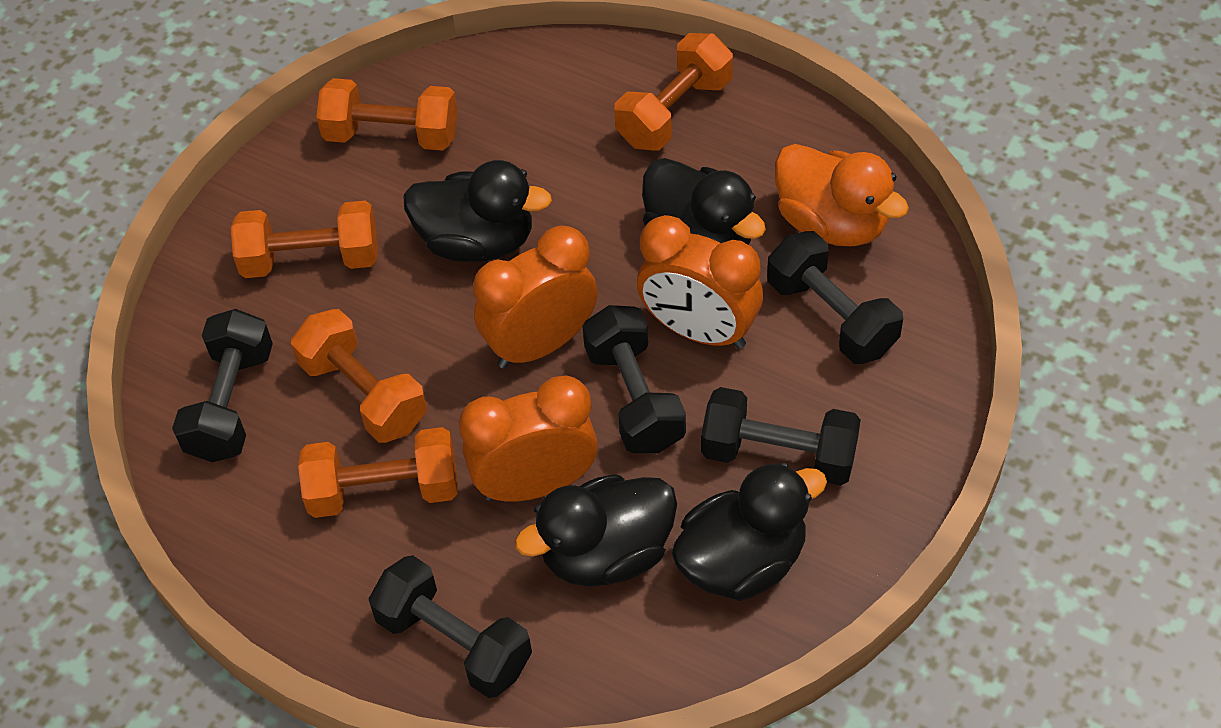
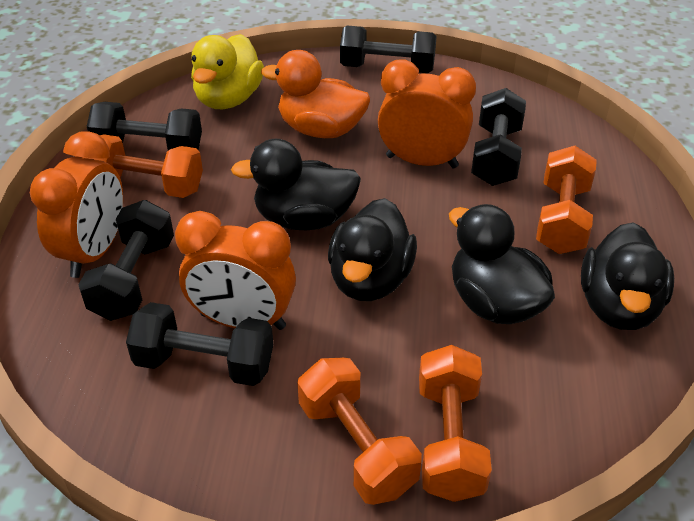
orange dumbbell: 5 -> 4
yellow duck: 0 -> 1

